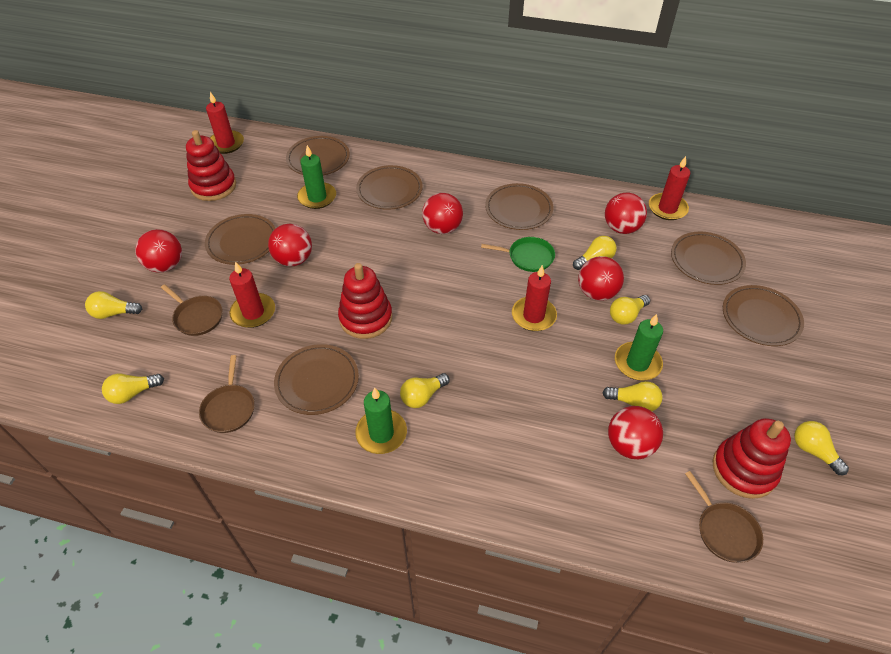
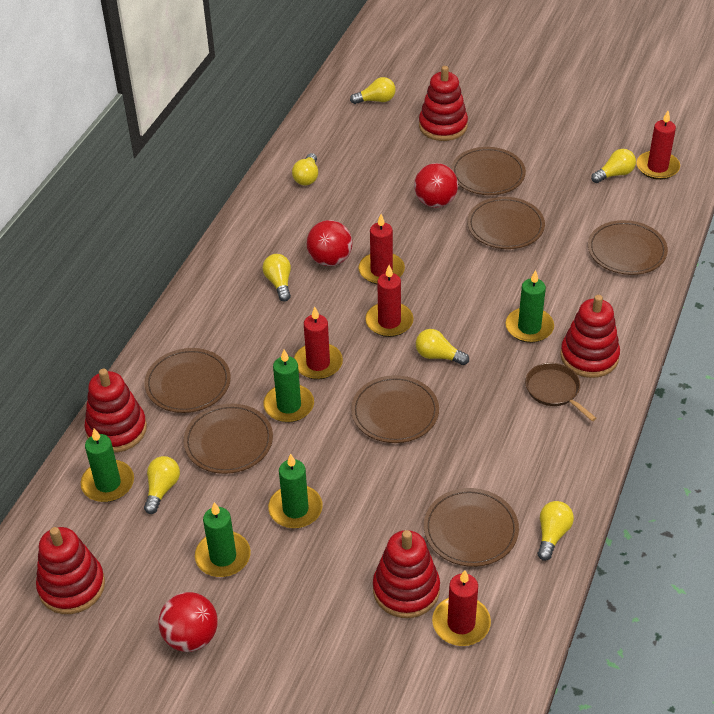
brown pan: 3 -> 1
green candle: 3 -> 5
green pan: 1 -> 0
red ball: 6 -> 3
red candle: 4 -> 5
red stacking toy: 3 -> 5

